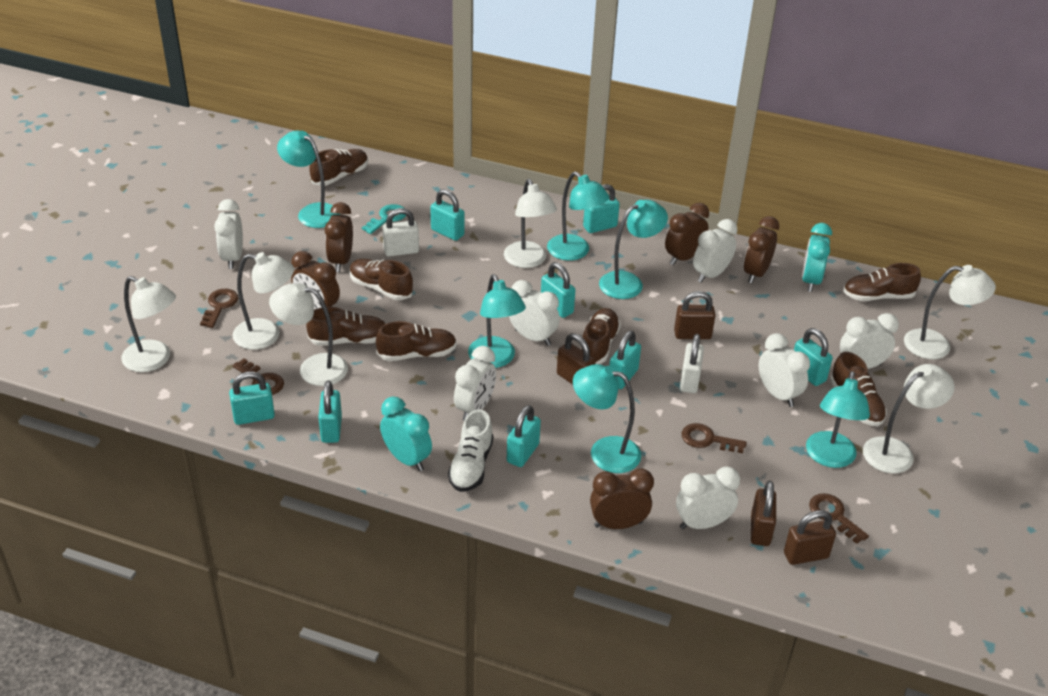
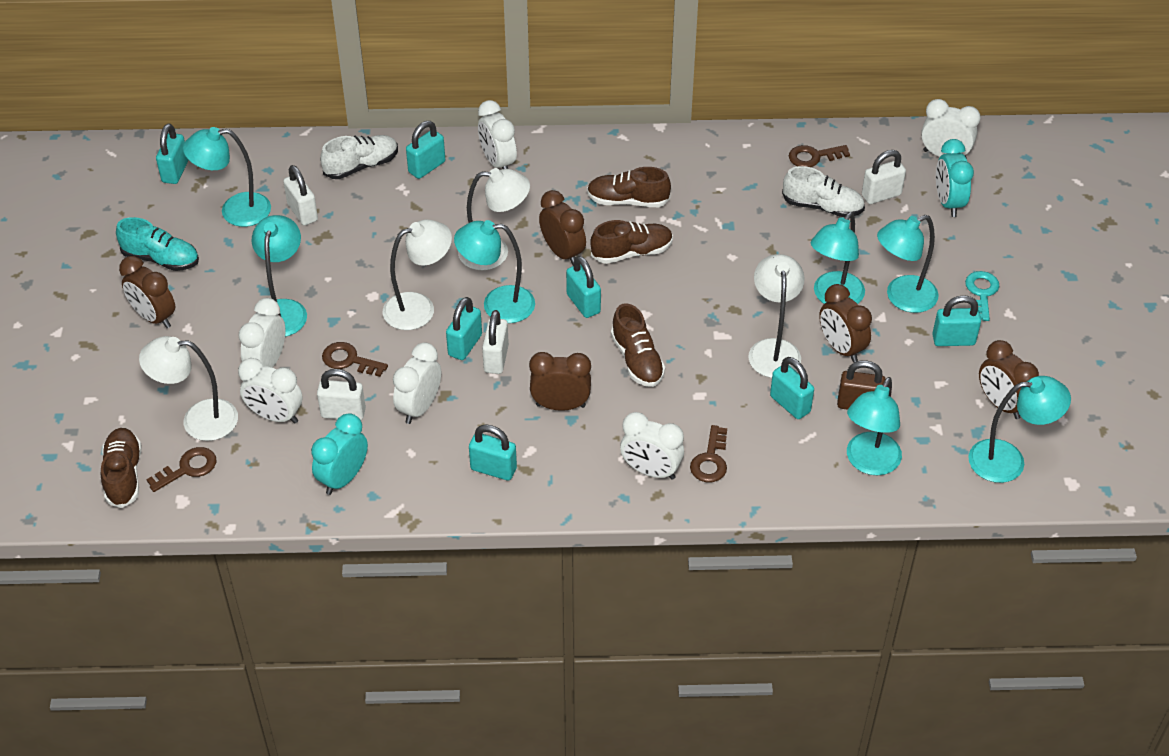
brown padlock: 4 -> 1
brown shoe: 7 -> 4
turquoise lamp: 6 -> 7
turquoise padlock: 8 -> 7
turquoise shoe: 0 -> 1
white clock: 7 -> 6
white lamp: 6 -> 4
white padlock: 2 -> 4
white shoe: 1 -> 2

